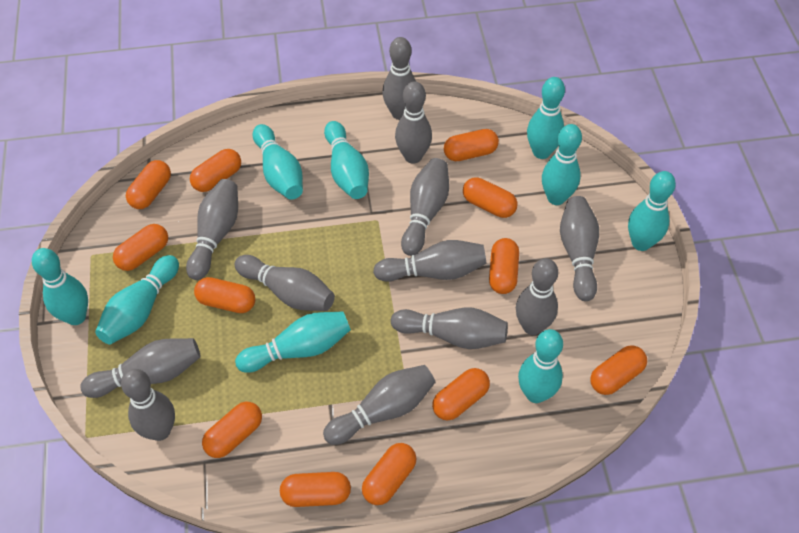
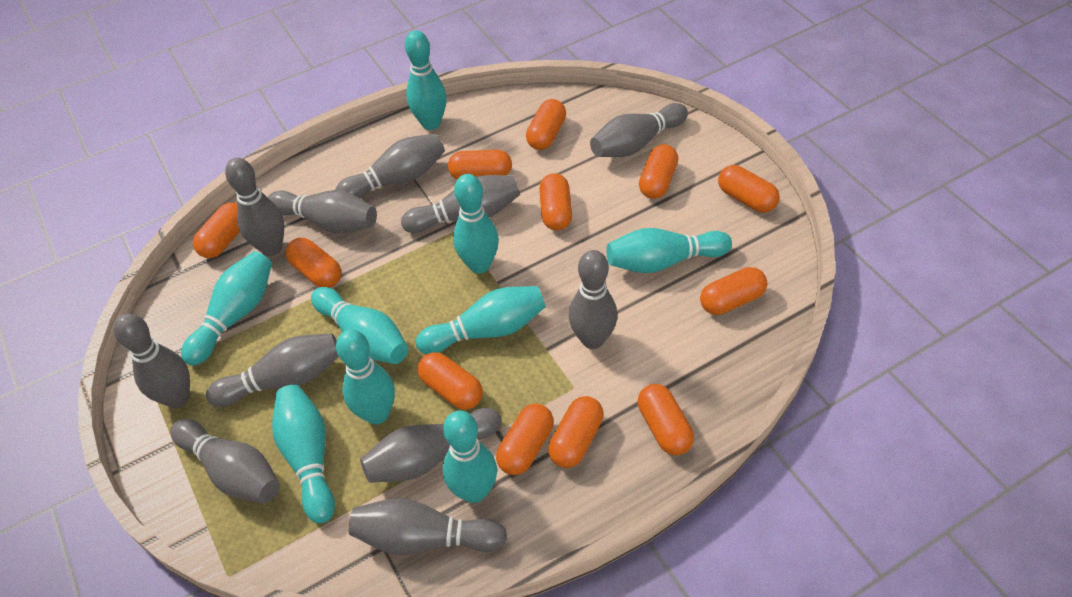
grey bowling pin: 12 -> 11

